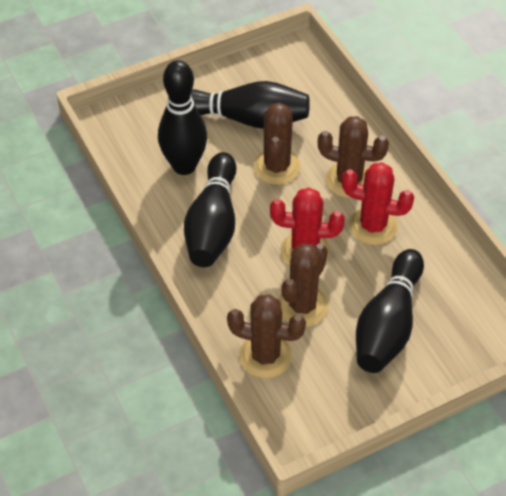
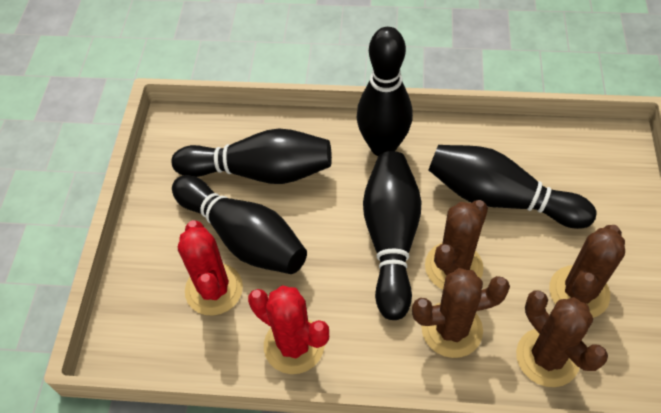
black bowling pin: 4 -> 5

